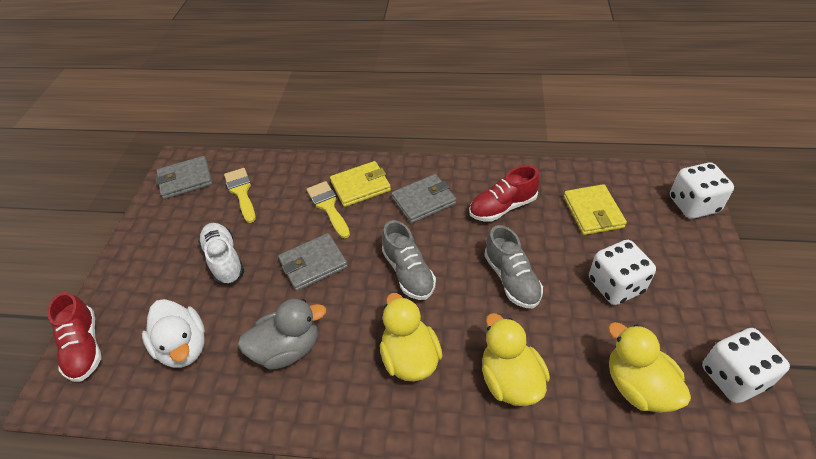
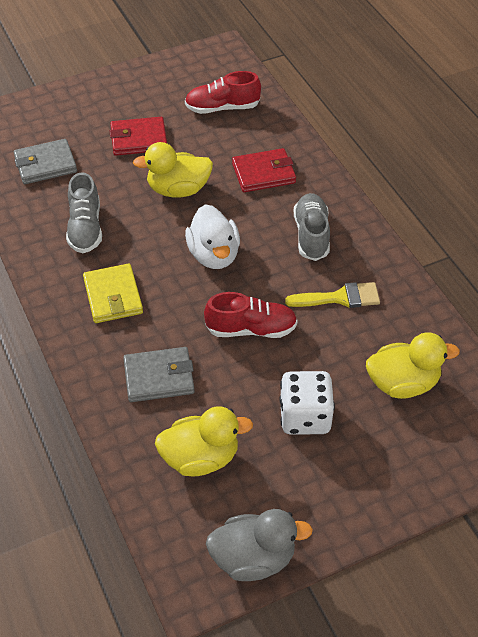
grey wallet: 3 -> 2
red wallet: 0 -> 2
white dice: 3 -> 1
white shoe: 1 -> 0
yellow brush: 2 -> 1
yellow wallet: 2 -> 1

